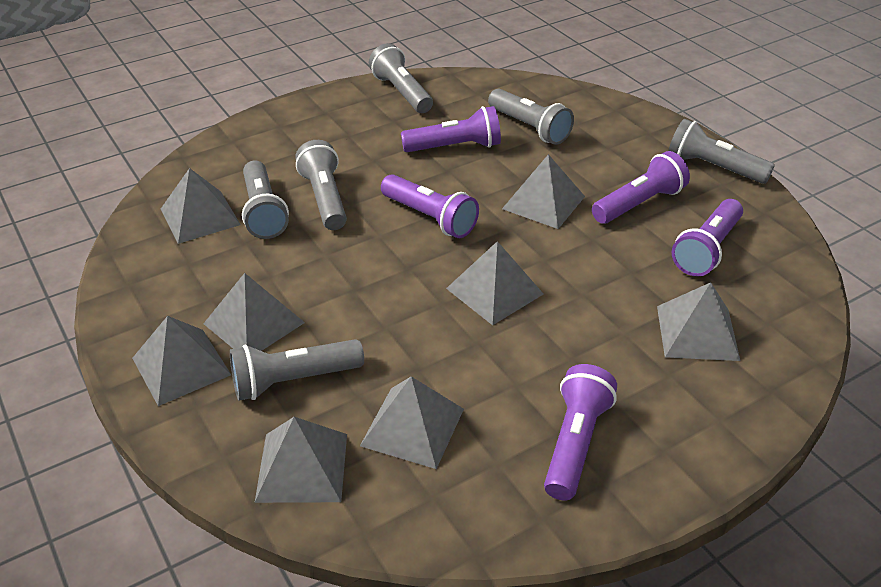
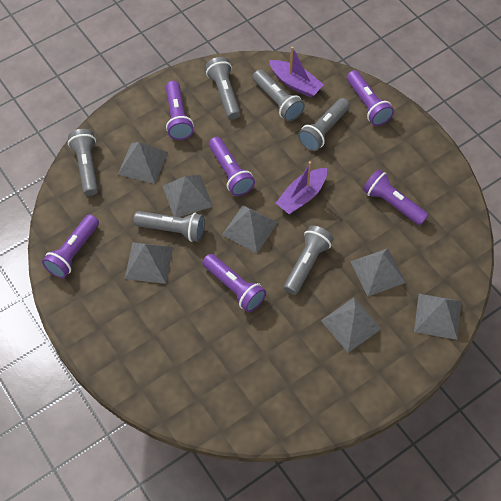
grey pyramid: 8 -> 7
purple boat: 0 -> 2
purple flashlight: 5 -> 6

